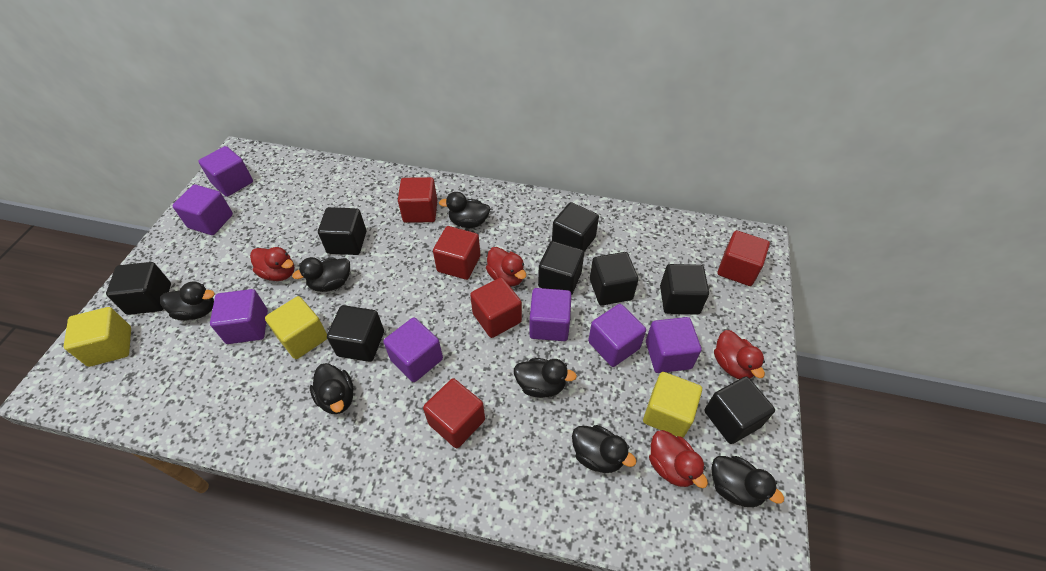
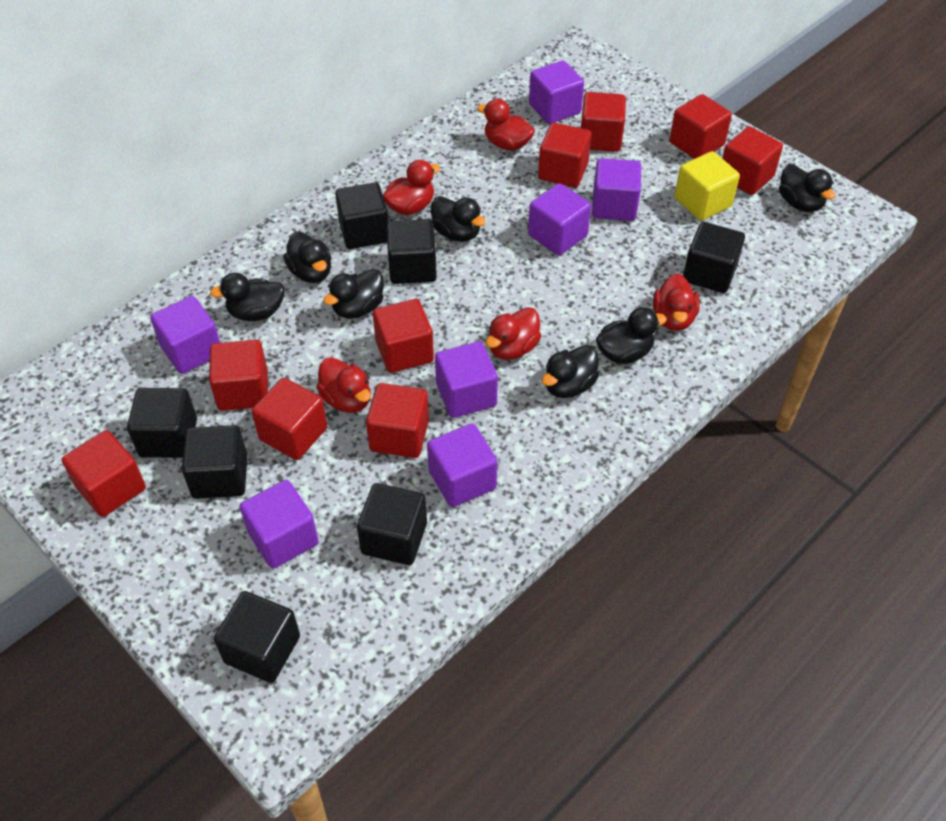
black cube: 8 -> 7
red cube: 5 -> 9
red duck: 4 -> 5
yellow cube: 3 -> 1

